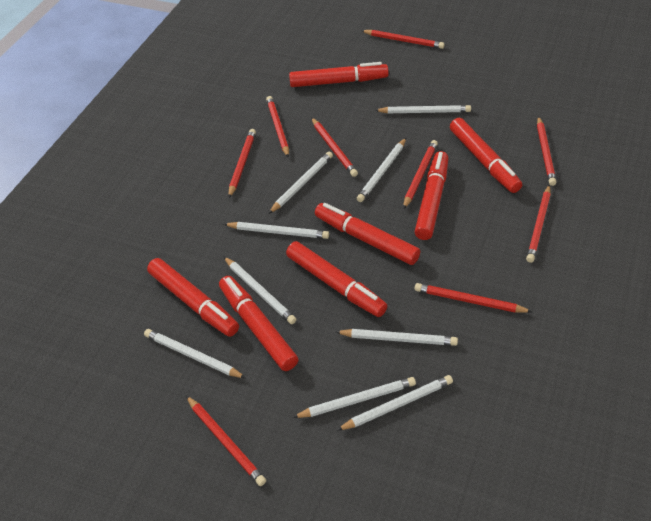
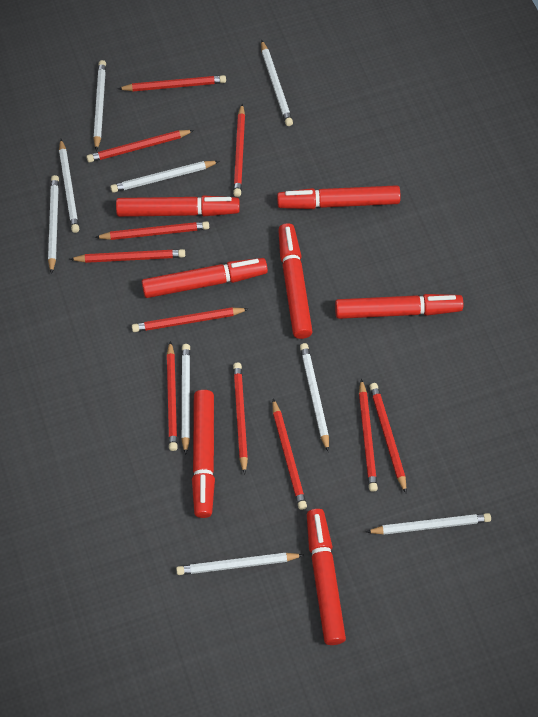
red pencil: 9 -> 11

